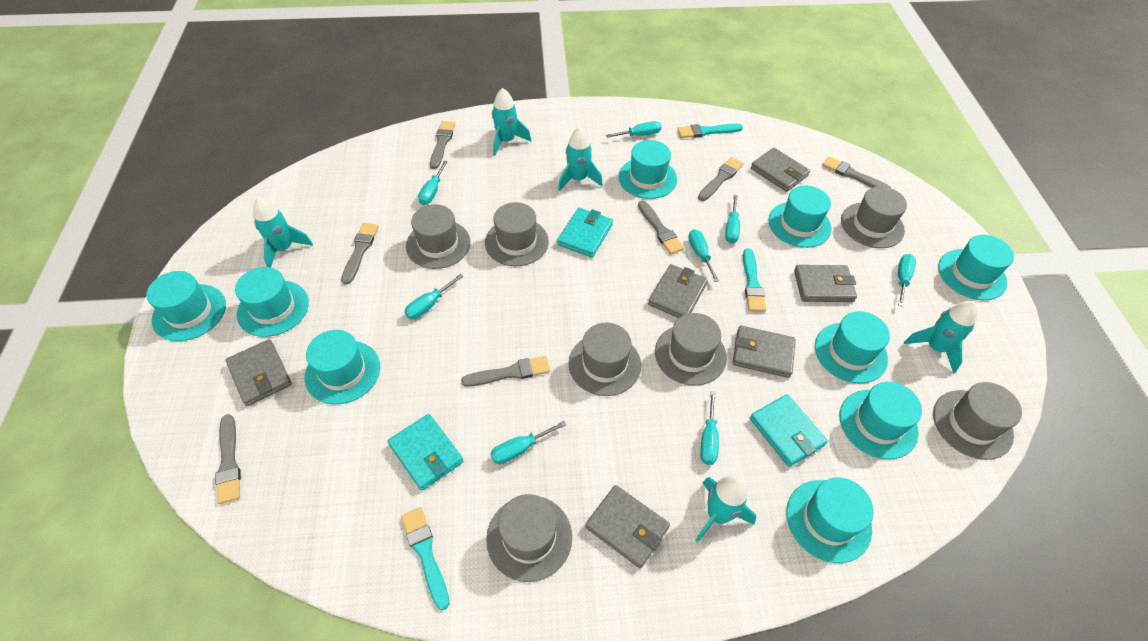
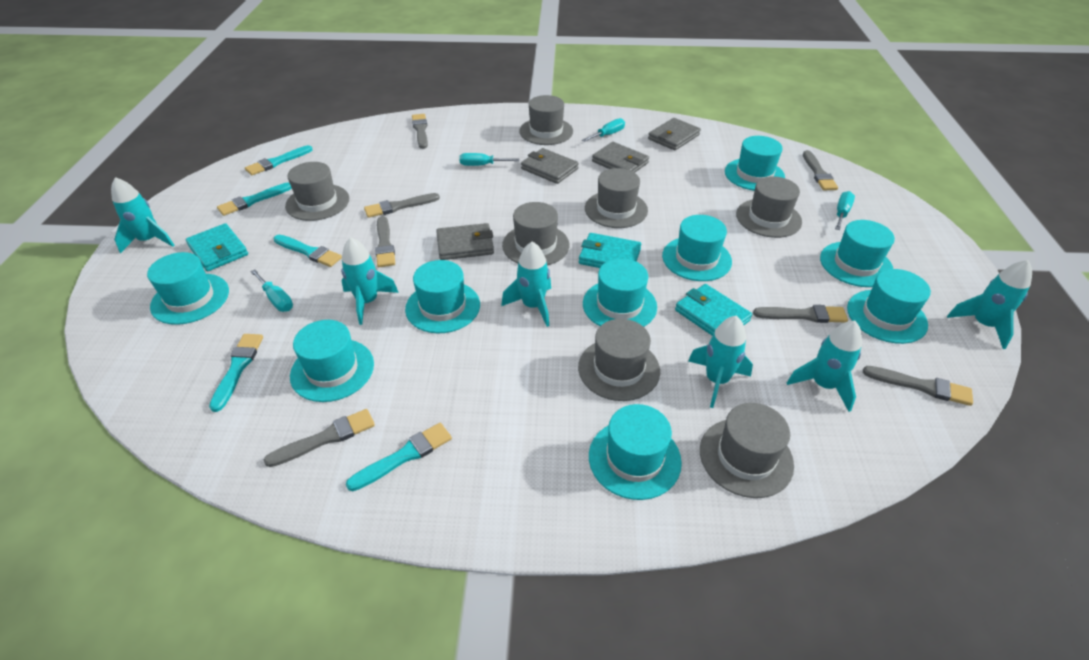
grey wallet: 6 -> 4
turquoise brush: 3 -> 5
turquoise rocket: 5 -> 6
turquoise screwdriver: 8 -> 4

